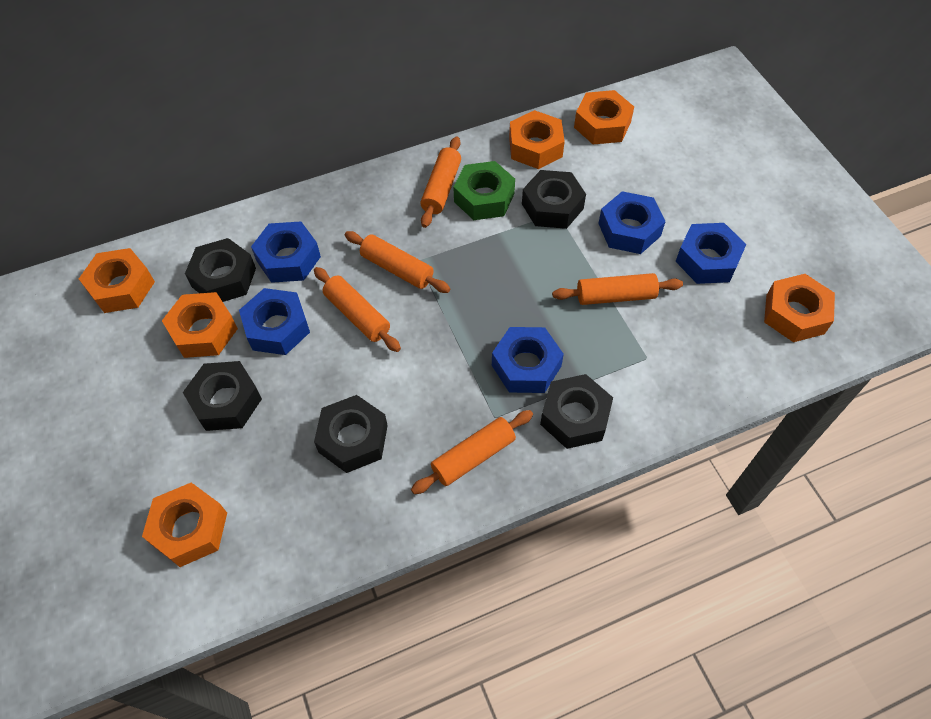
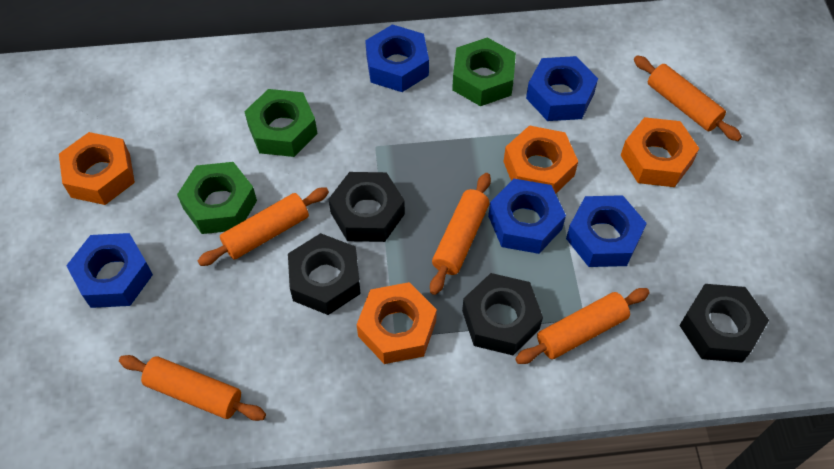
black nut: 5 -> 4
green nut: 1 -> 3
orange nut: 6 -> 4

